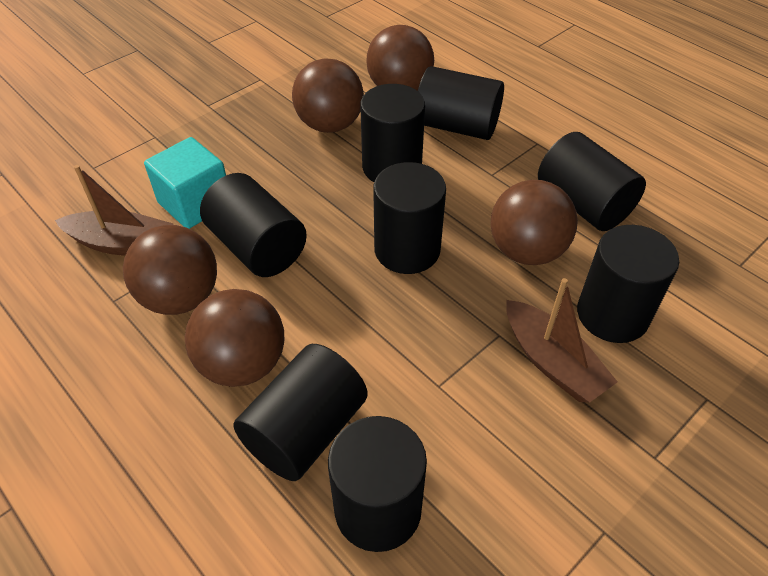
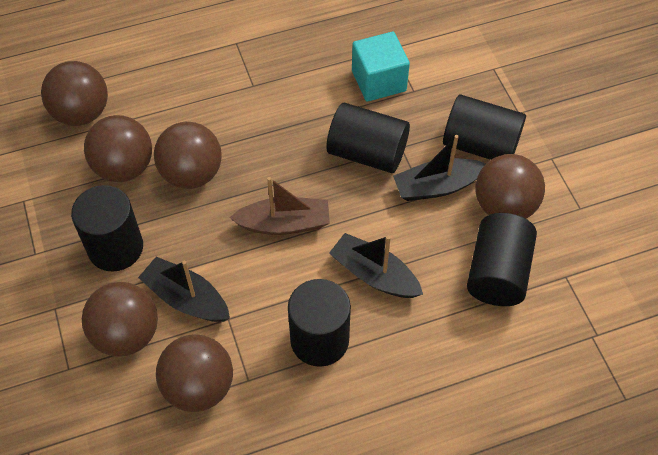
black boat: 0 -> 3
black cylinder: 8 -> 5
brown ball: 5 -> 6
brown boat: 2 -> 1

